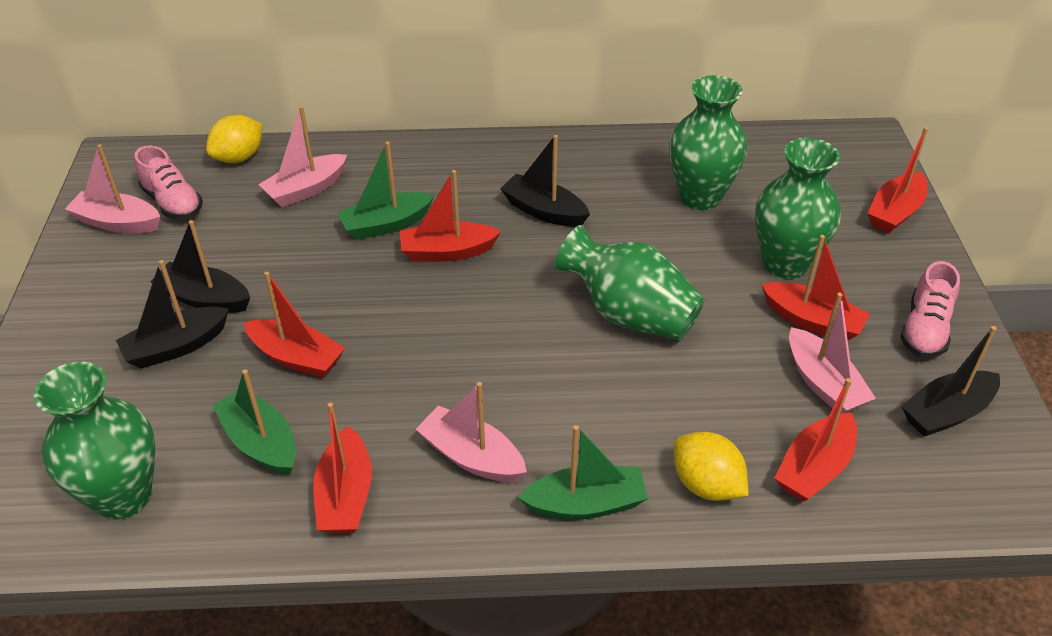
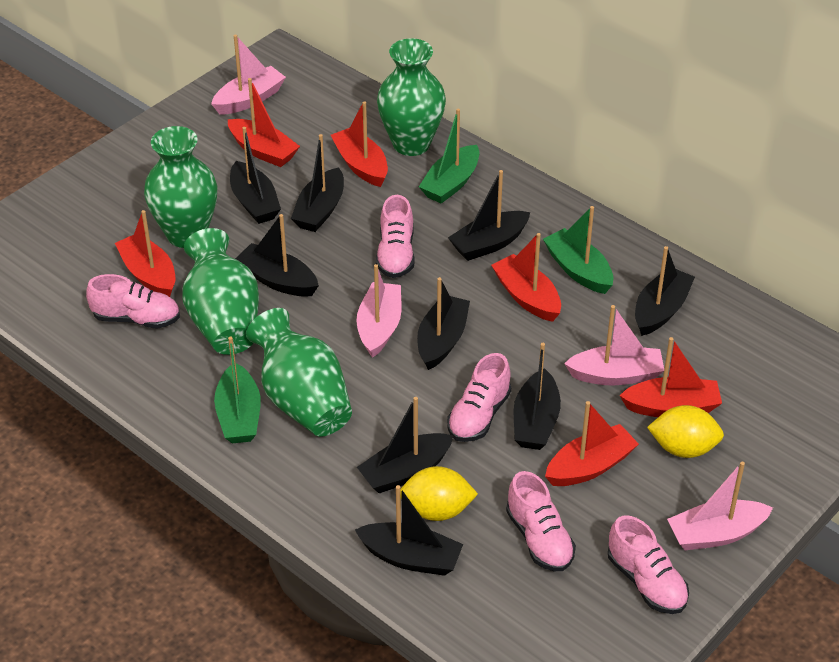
black boat: 4 -> 9
pink shoe: 2 -> 5

